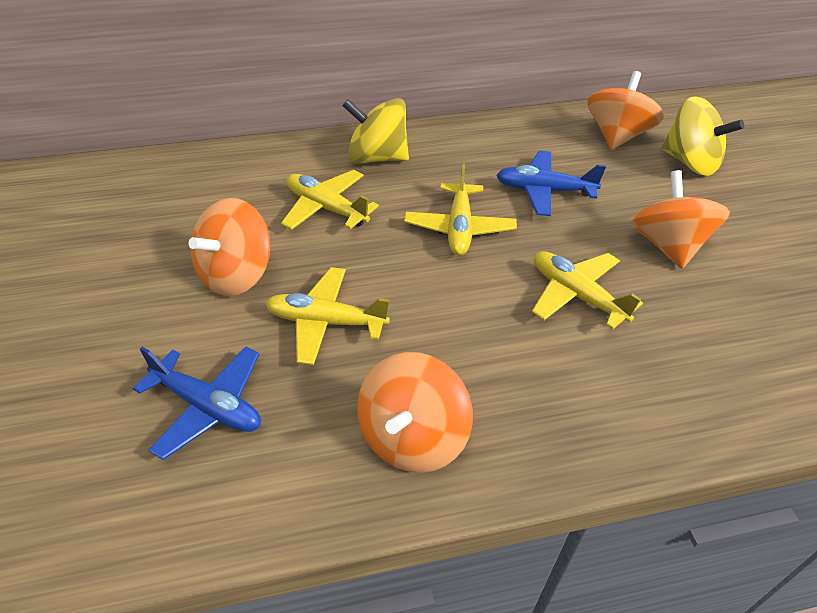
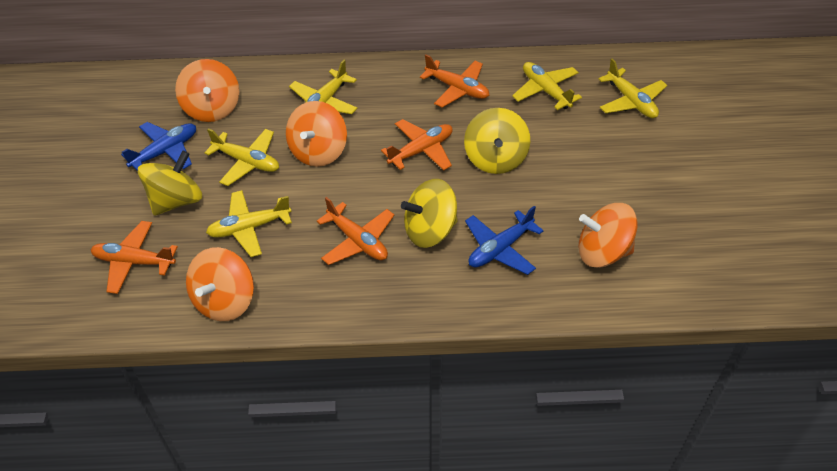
orange plane: 0 -> 4
yellow plane: 4 -> 5
yellow spinning top: 2 -> 3

